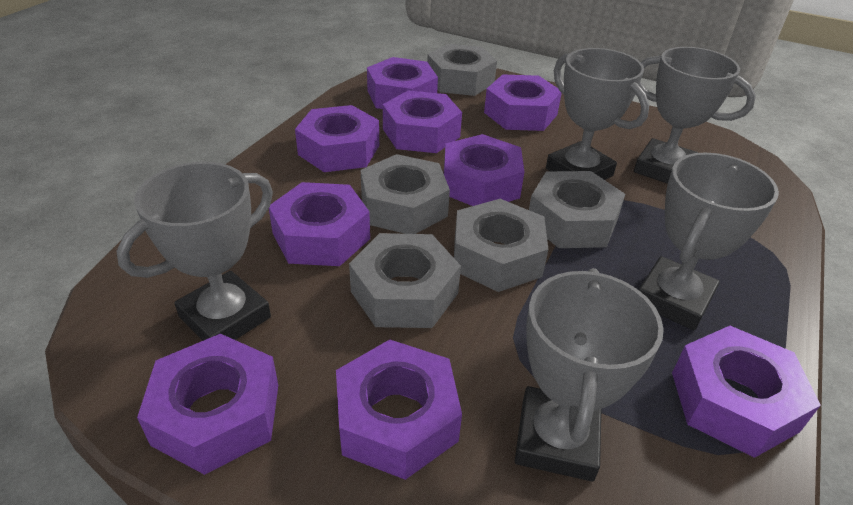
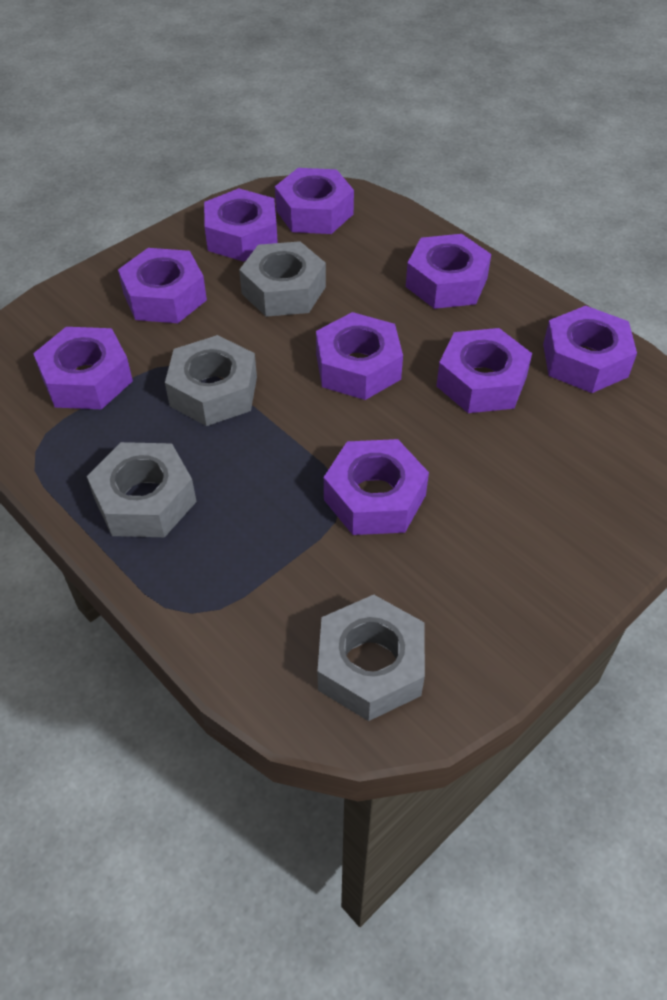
grey nut: 5 -> 4
grey trophy: 5 -> 0

